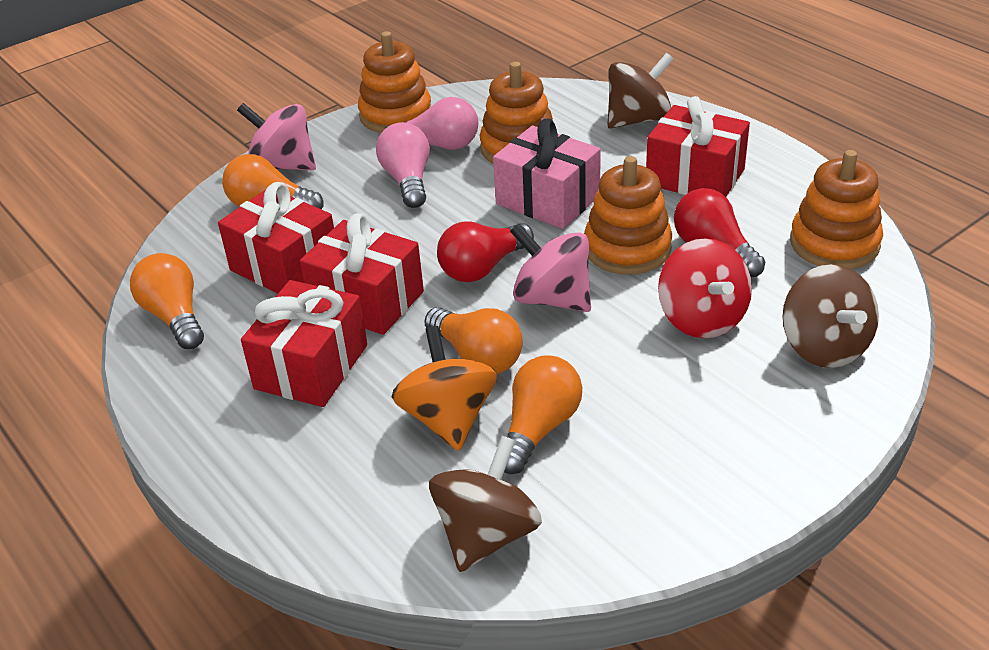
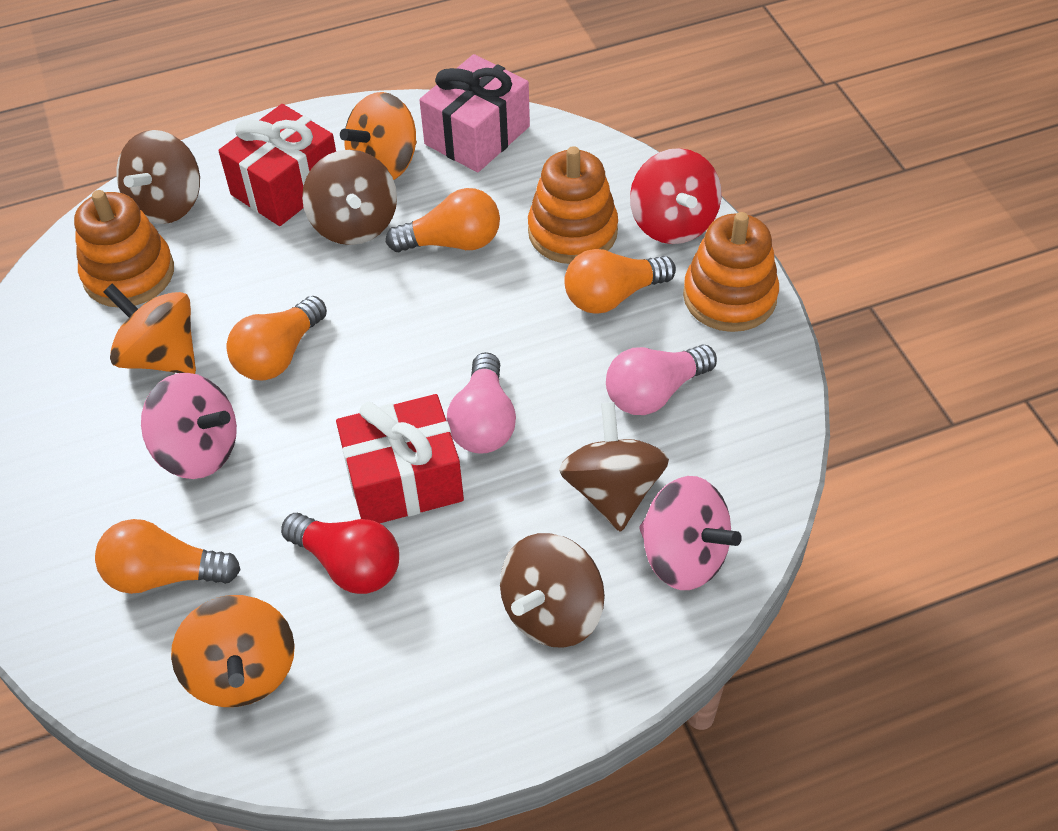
brown spinning top: 3 -> 4
orange spinning top: 1 -> 3
orange stacking toy: 4 -> 3
red gift: 4 -> 2
red light bulb: 2 -> 1

